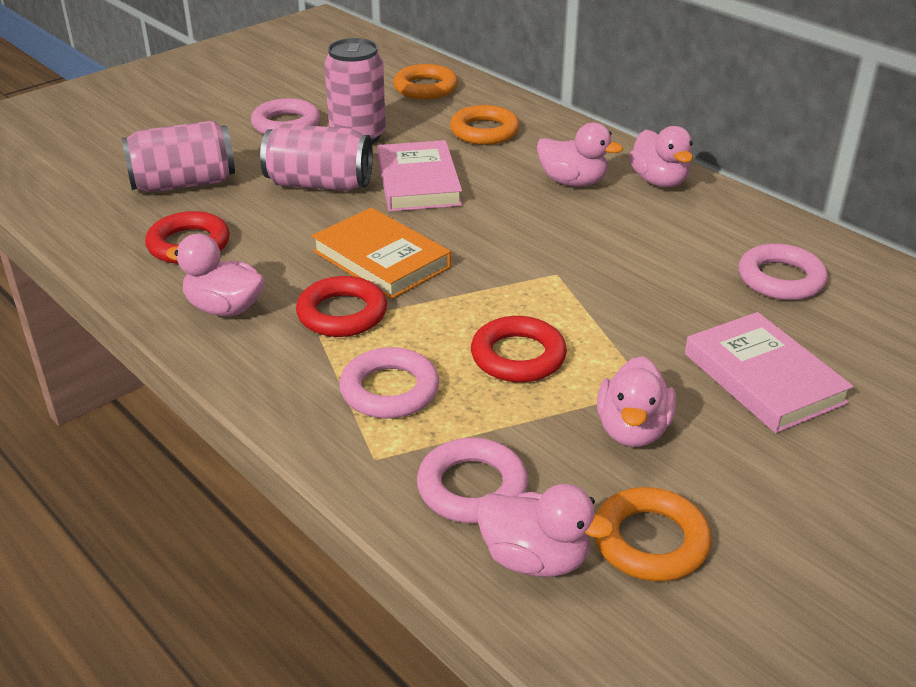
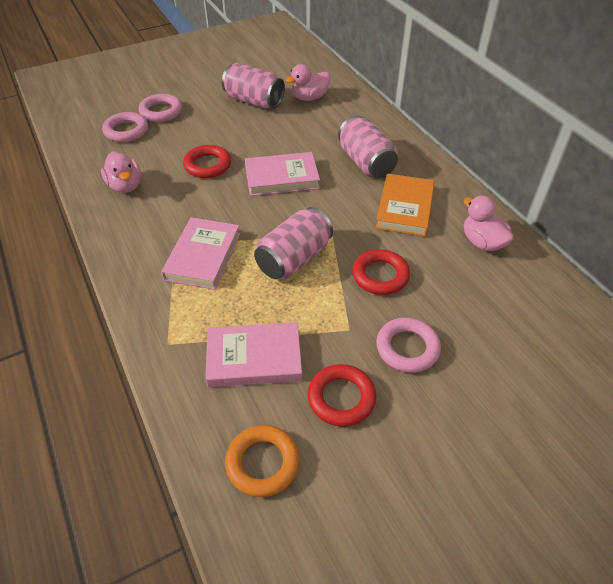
orange ring: 3 -> 1
pink book: 2 -> 3
pink duck: 5 -> 3
pink ring: 4 -> 3

